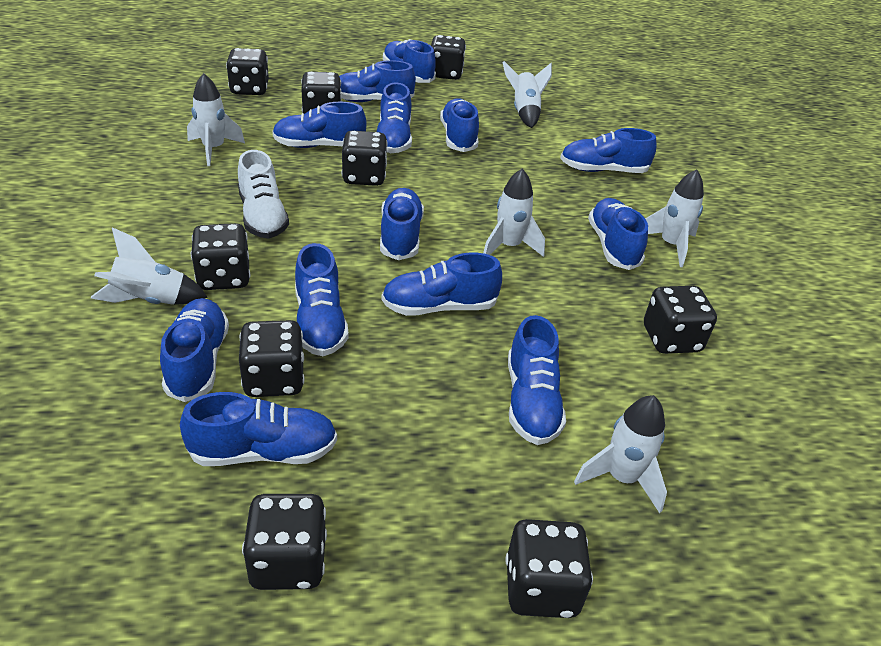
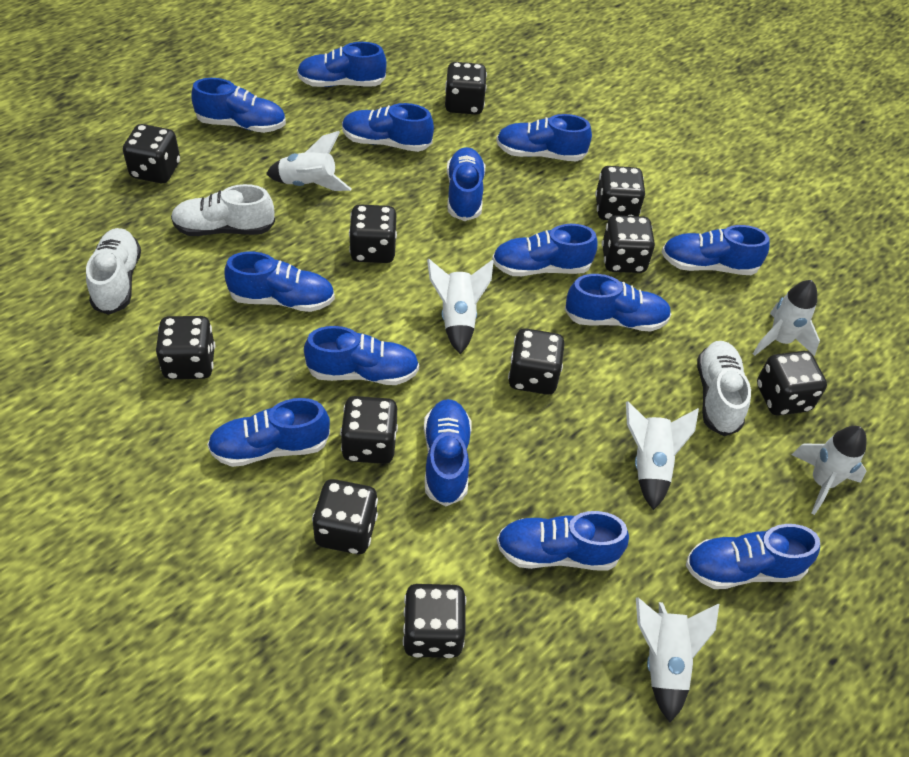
black dice: 9 -> 11
blue shoe: 13 -> 14
white shoe: 1 -> 3

